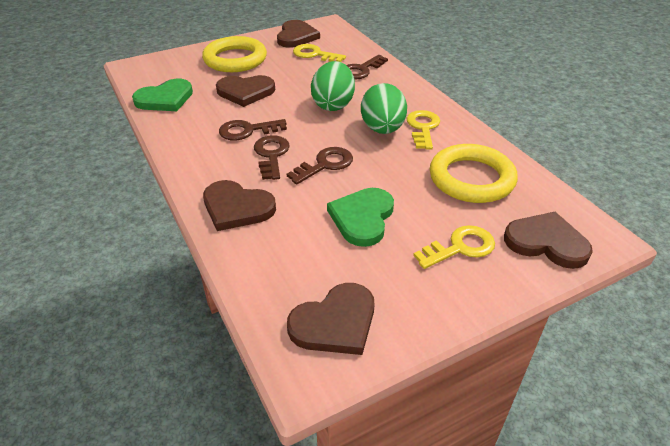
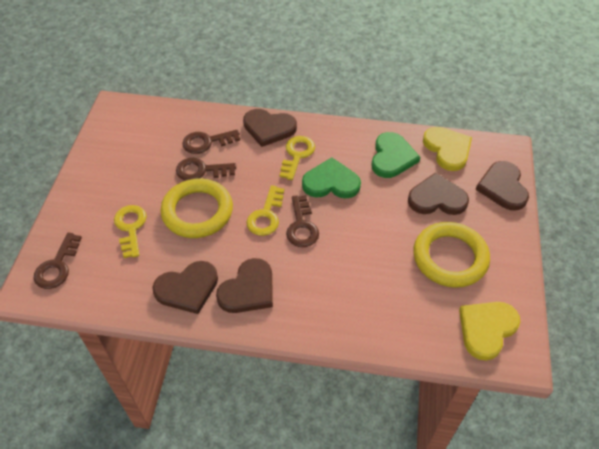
green egg: 2 -> 0
yellow heart: 0 -> 2

